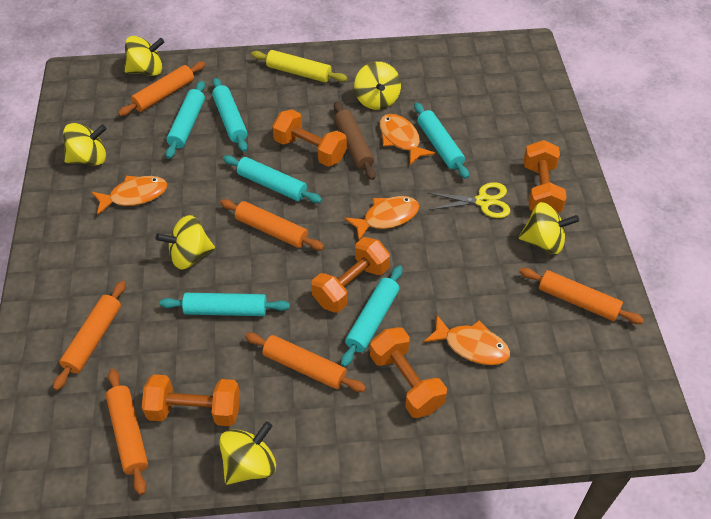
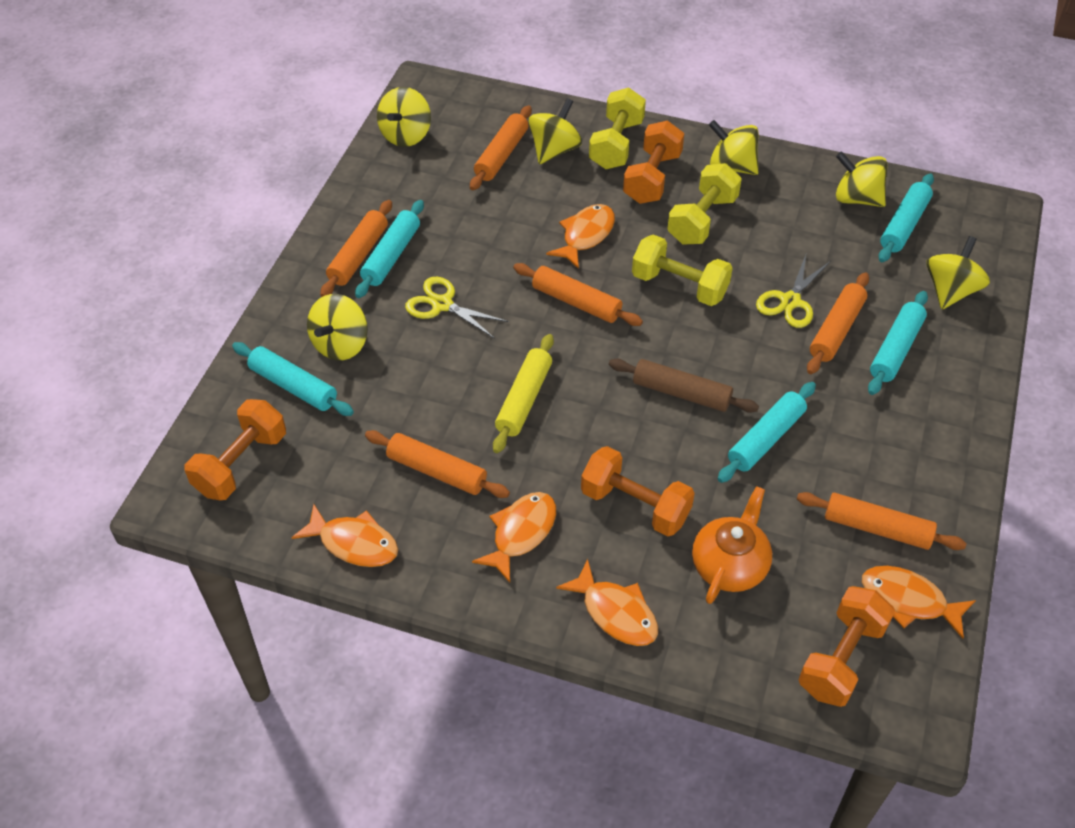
orange dumbbell: 5 -> 4
orange fish: 4 -> 5
orange teapot: 0 -> 1
turquoise rolling pin: 6 -> 5
yellow dumbbell: 0 -> 3
yellow scissors: 1 -> 2

